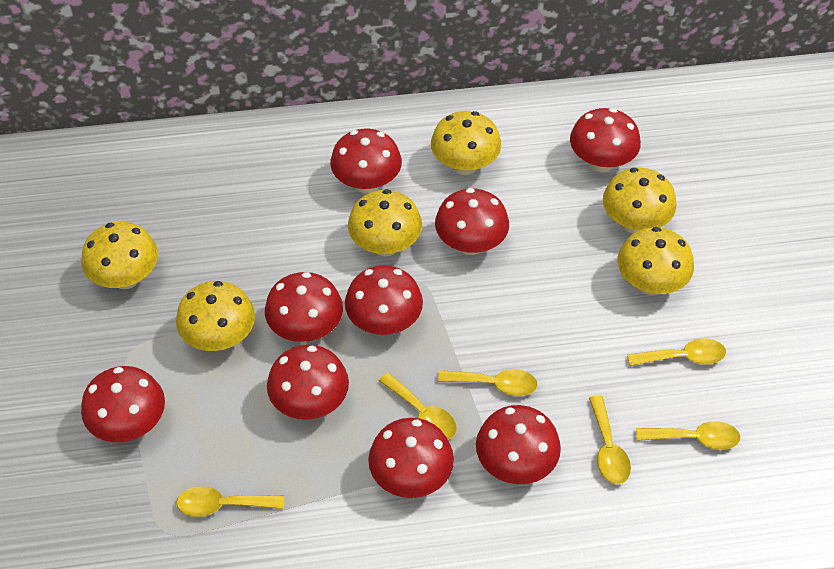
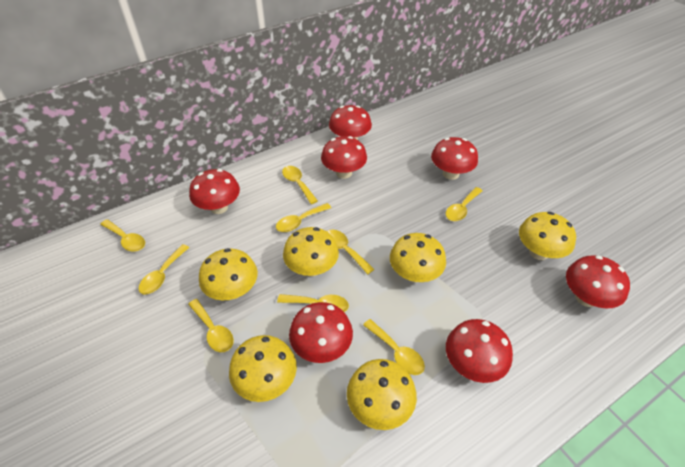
red mushroom: 9 -> 7
yellow spoon: 6 -> 9

